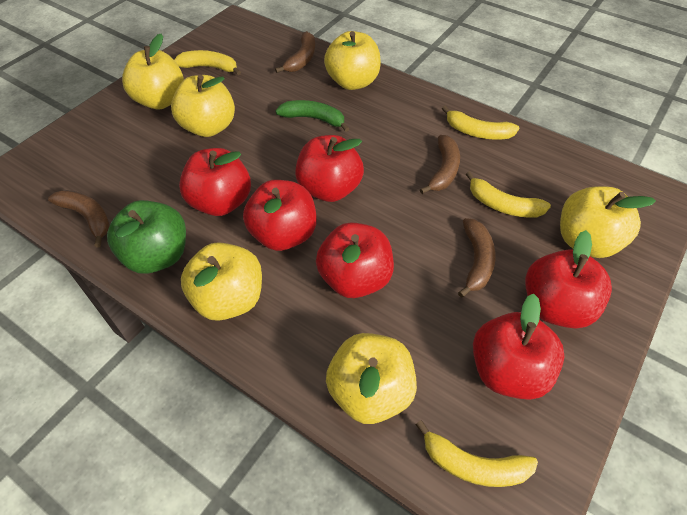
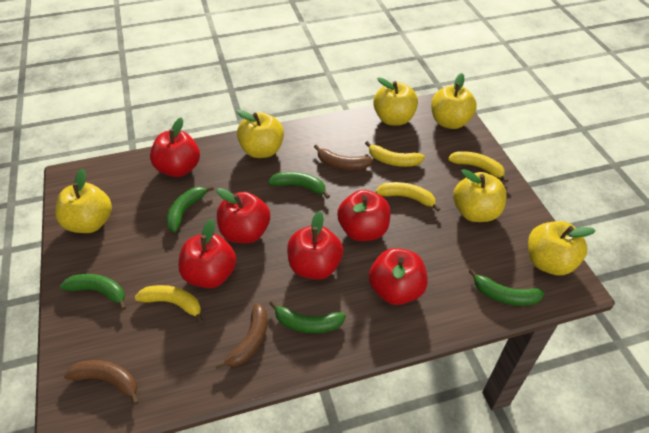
brown banana: 4 -> 3
green apple: 1 -> 0
green banana: 1 -> 5

